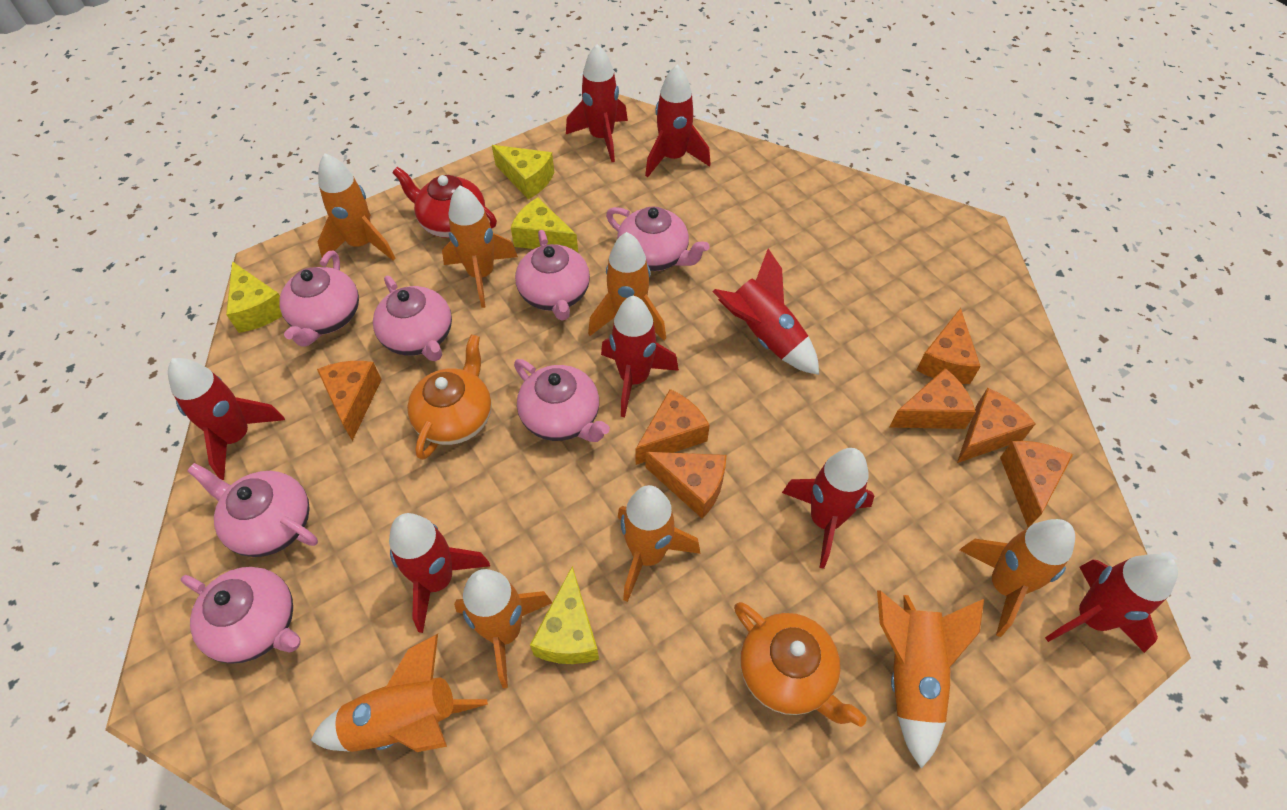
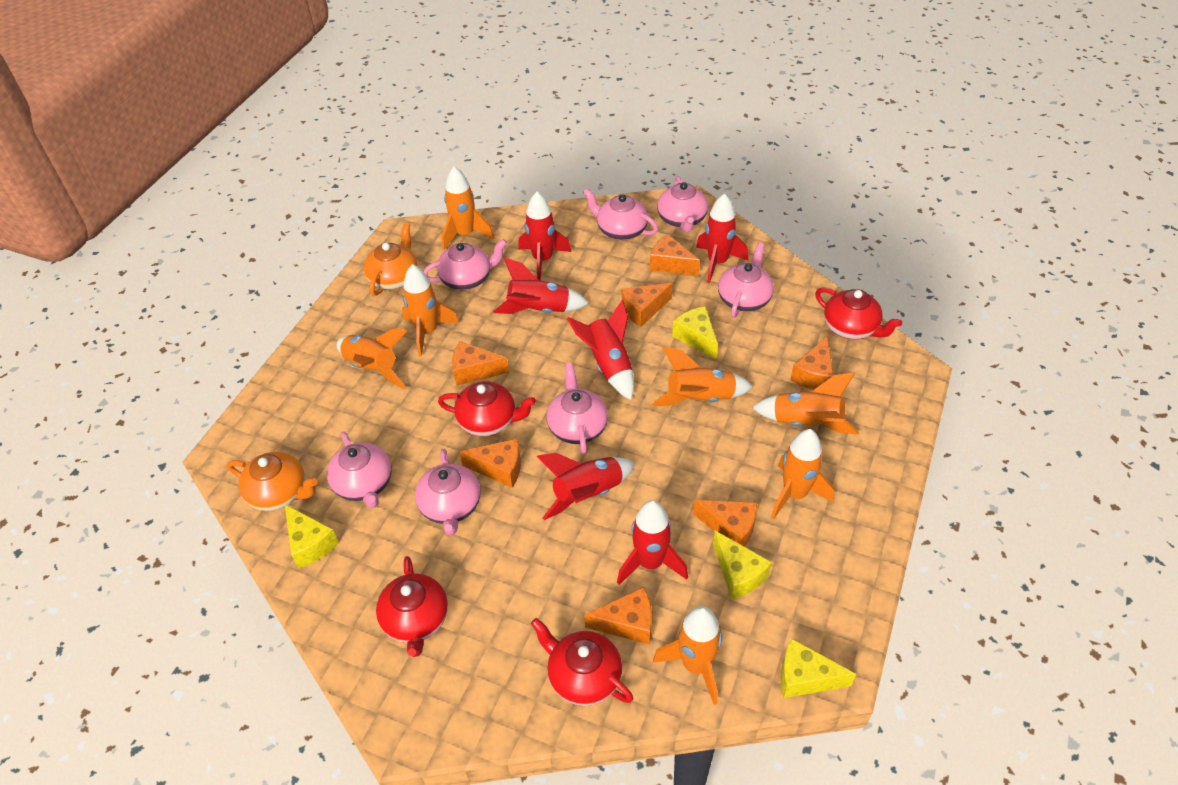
orange rocket: 8 -> 7
red rocket: 8 -> 6
red teapot: 1 -> 4

